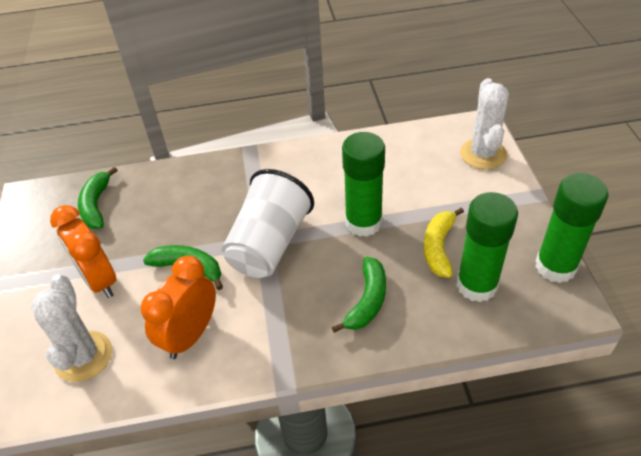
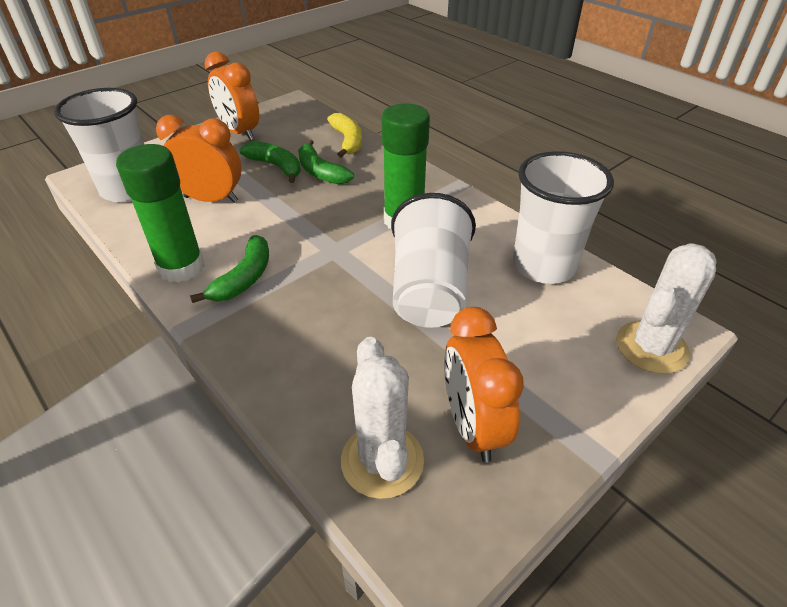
green glue stick: 3 -> 2
orange clock: 2 -> 3
white cup: 1 -> 3

